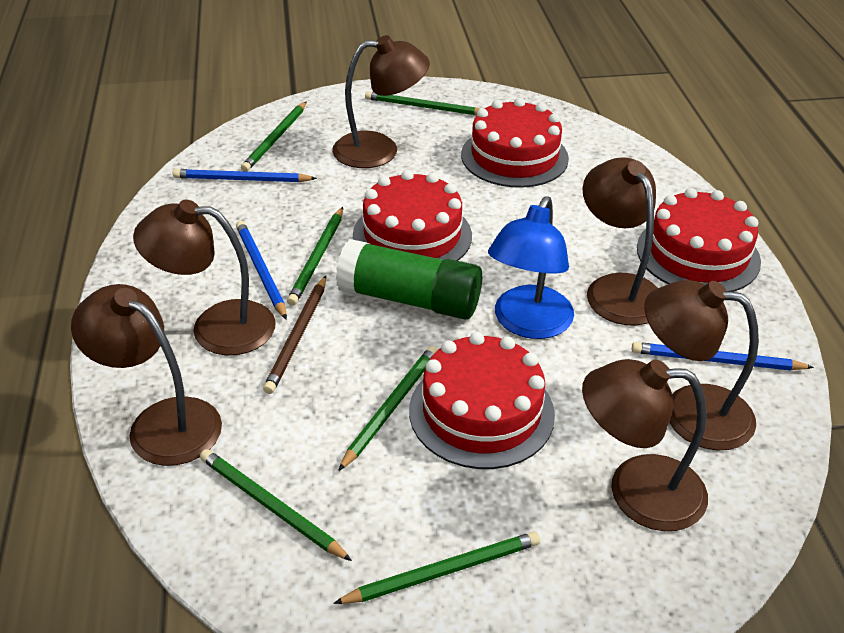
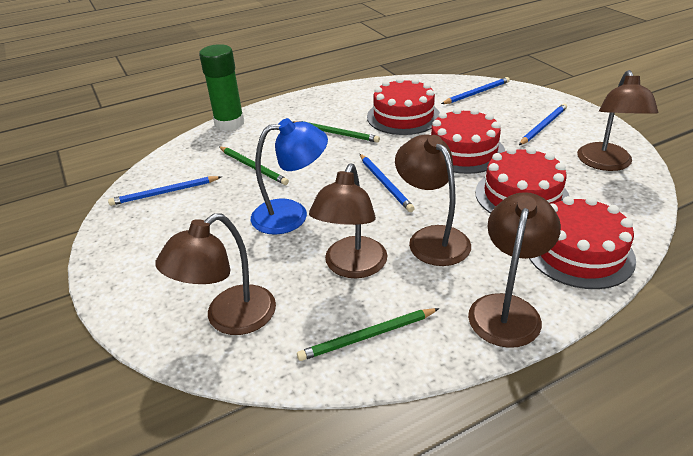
blue pencil: 3 -> 4
brown lamp: 6 -> 5
brown pencil: 1 -> 0
green pencil: 6 -> 3

